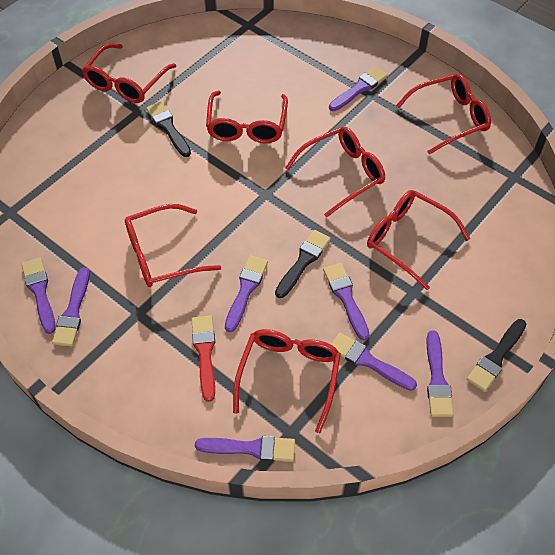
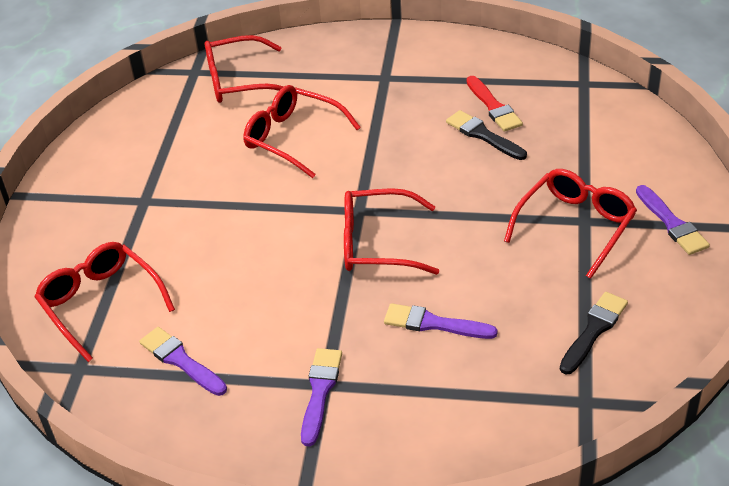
black brush: 3 -> 2
purple brush: 8 -> 4
red glasses: 7 -> 5

